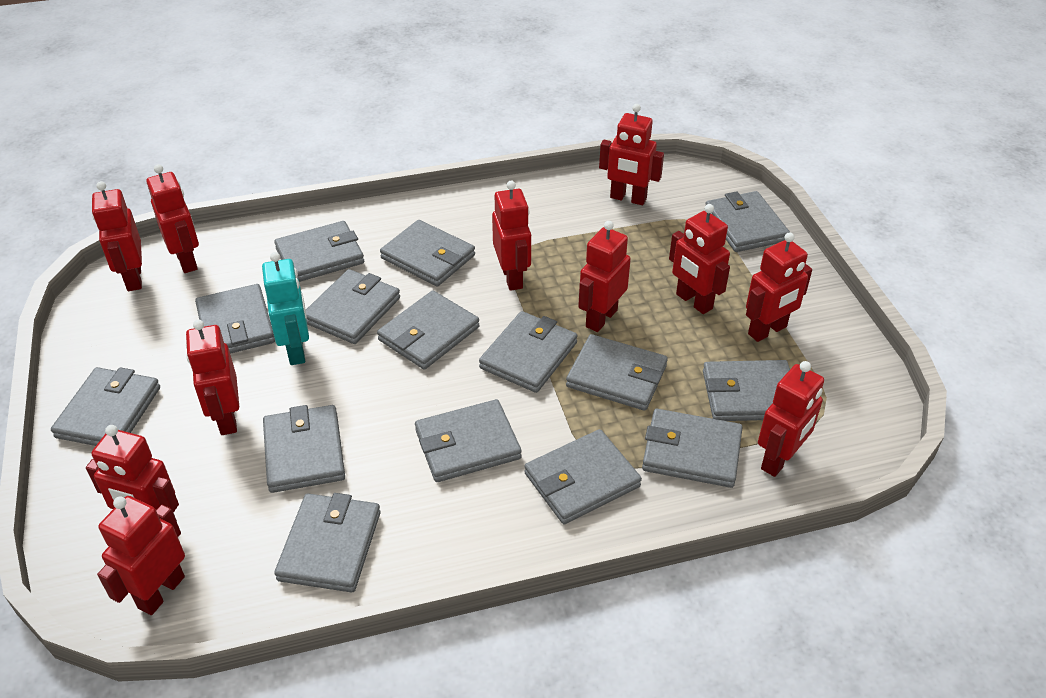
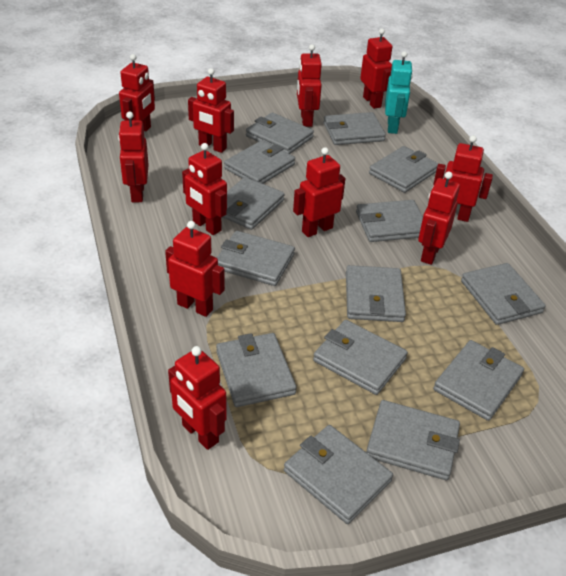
grey wallet: 15 -> 14

